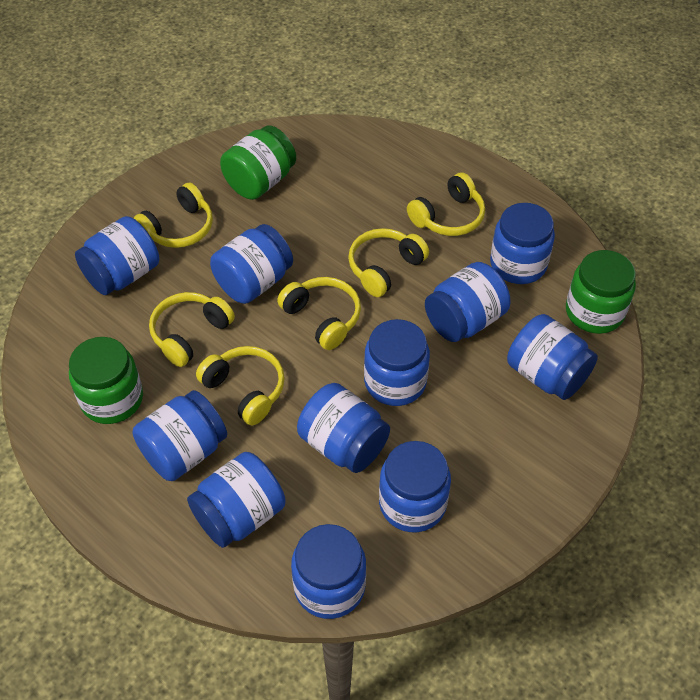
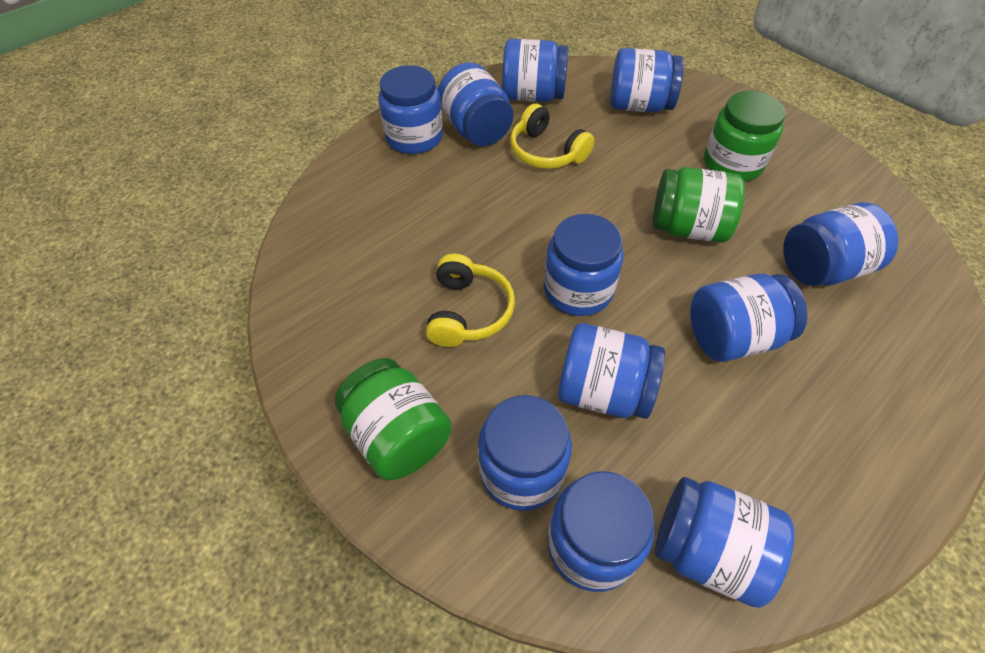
yellow headphones: 6 -> 2

